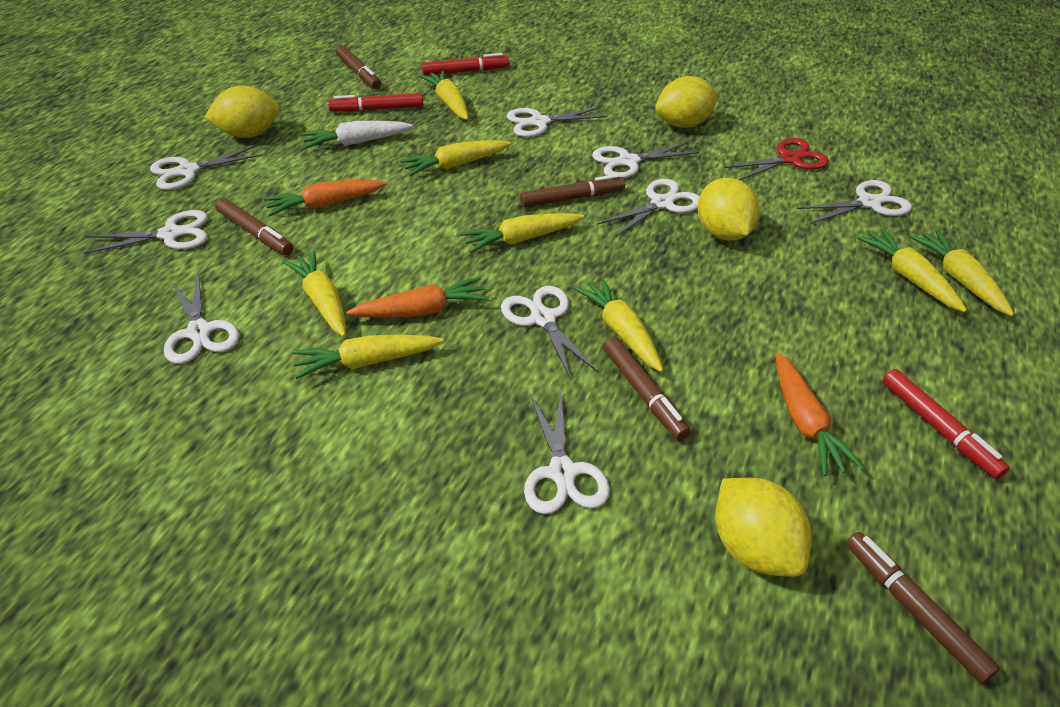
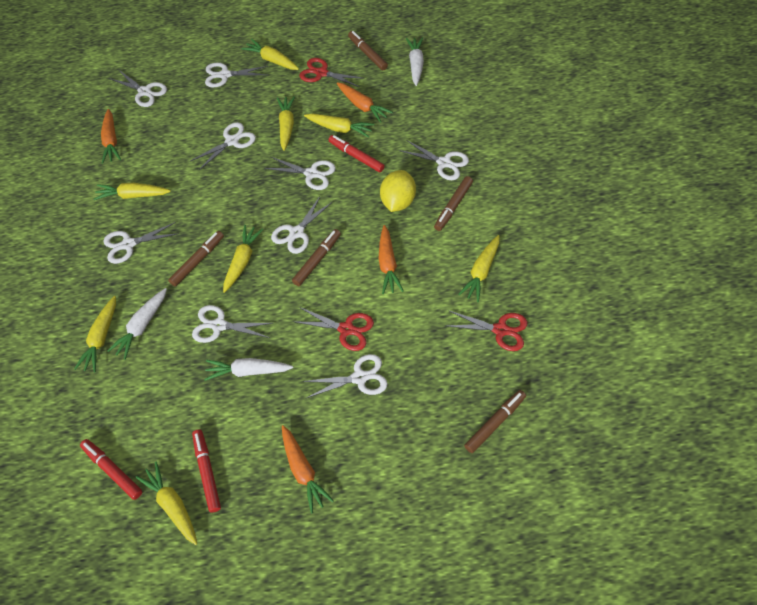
orange carrot: 3 -> 4
red scissors: 1 -> 3
white carrot: 1 -> 3
yellow lemon: 4 -> 1

